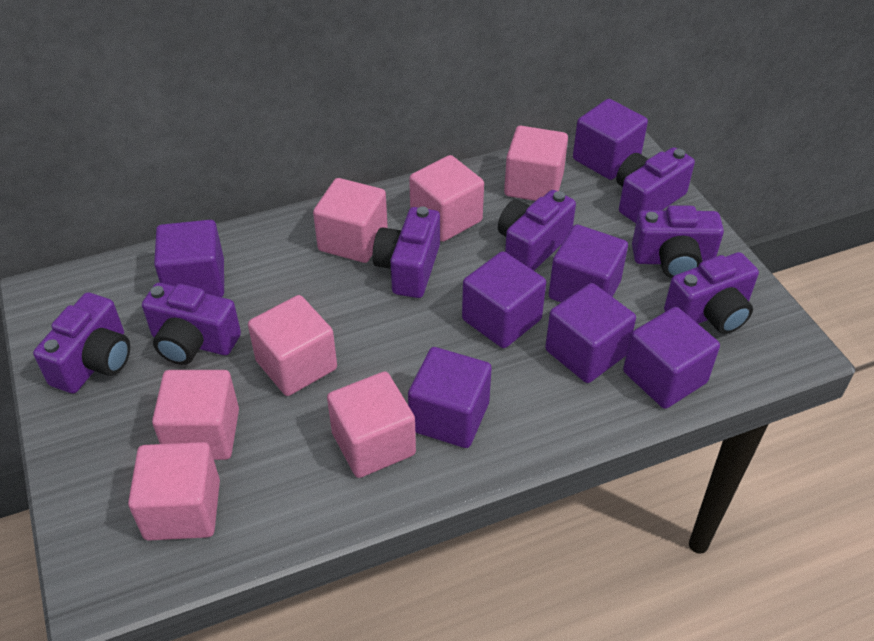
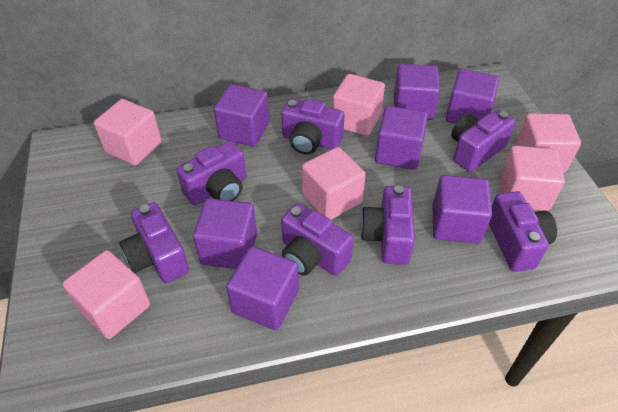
pink cube: 7 -> 6

